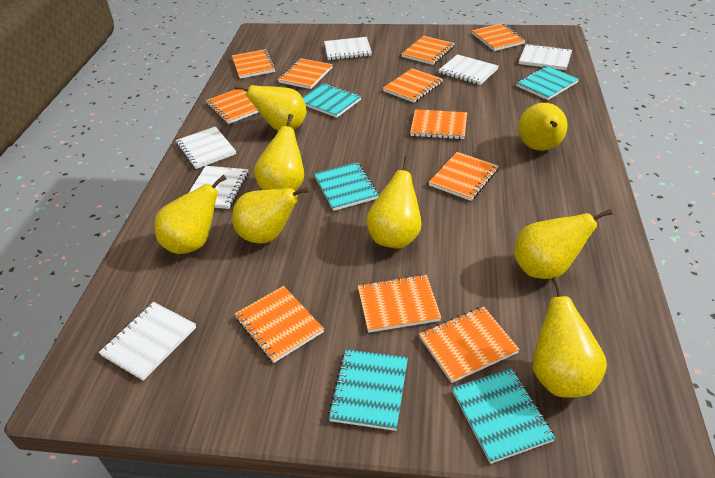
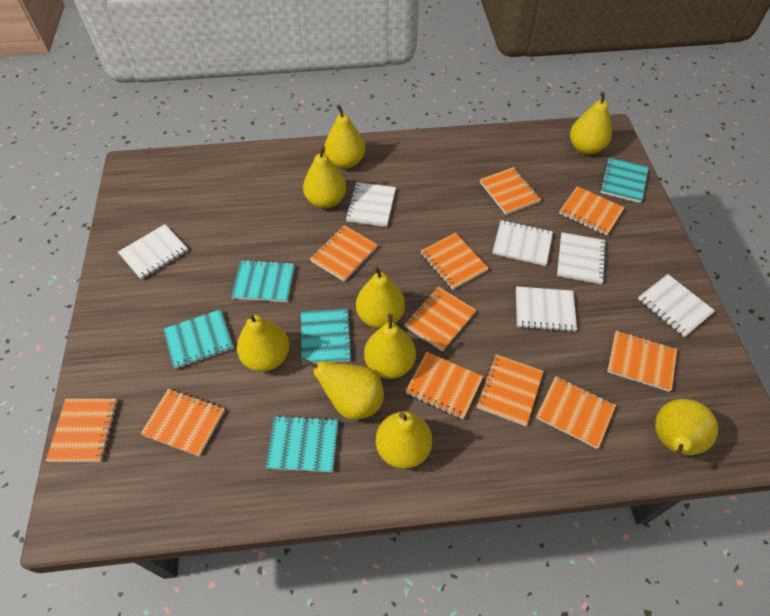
yellow pear: 8 -> 9

